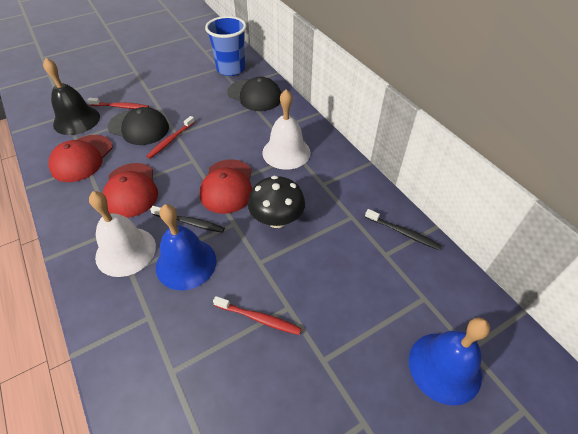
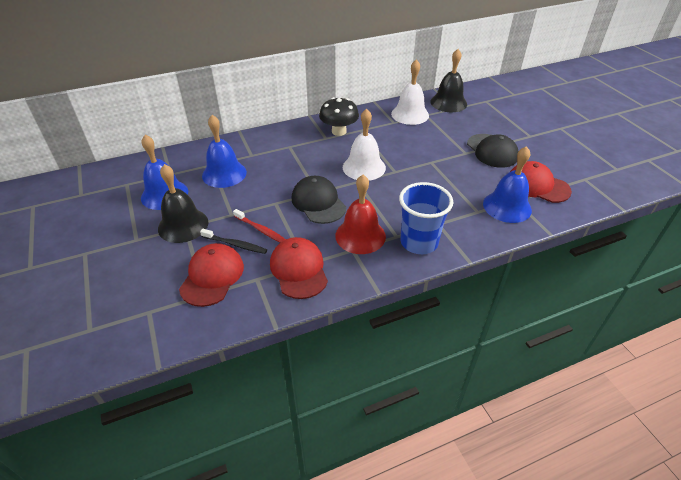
black bell: 1 -> 2
black toothbrush: 2 -> 1
blue bell: 2 -> 3
red bell: 0 -> 1
red toothbrush: 3 -> 1

